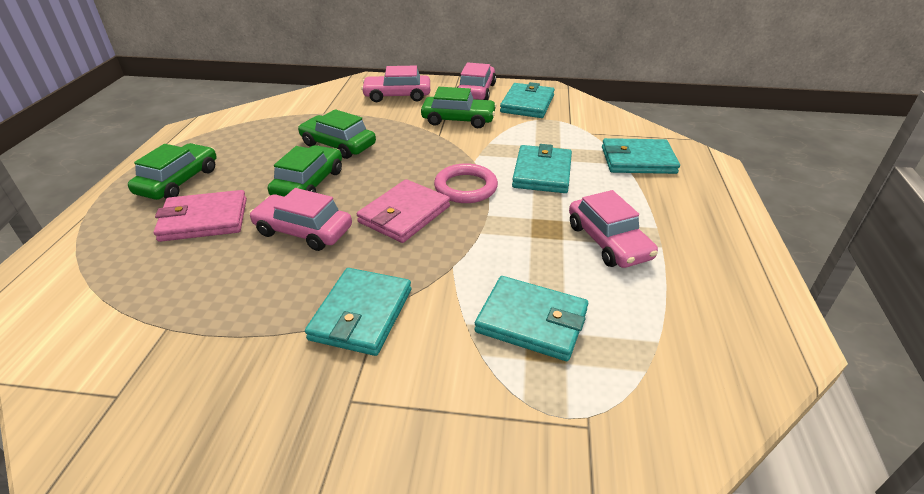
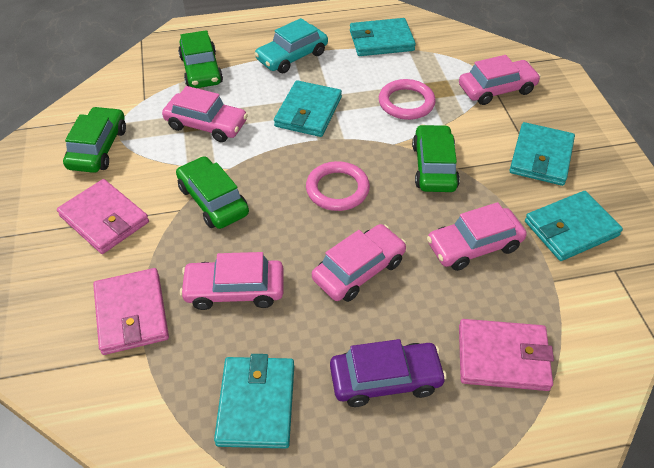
pink car: 4 -> 5
pink ring: 1 -> 2
pink wallet: 2 -> 3
purple car: 0 -> 1
turquoise car: 0 -> 1

